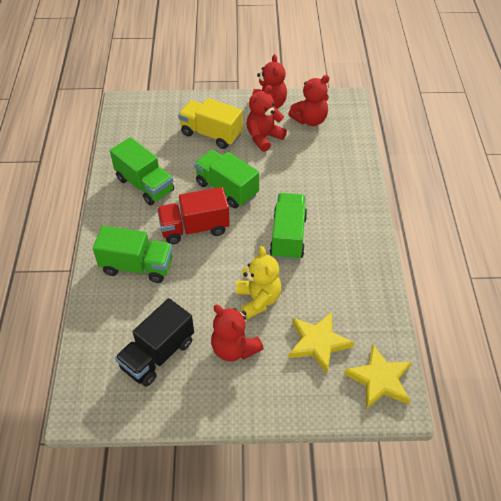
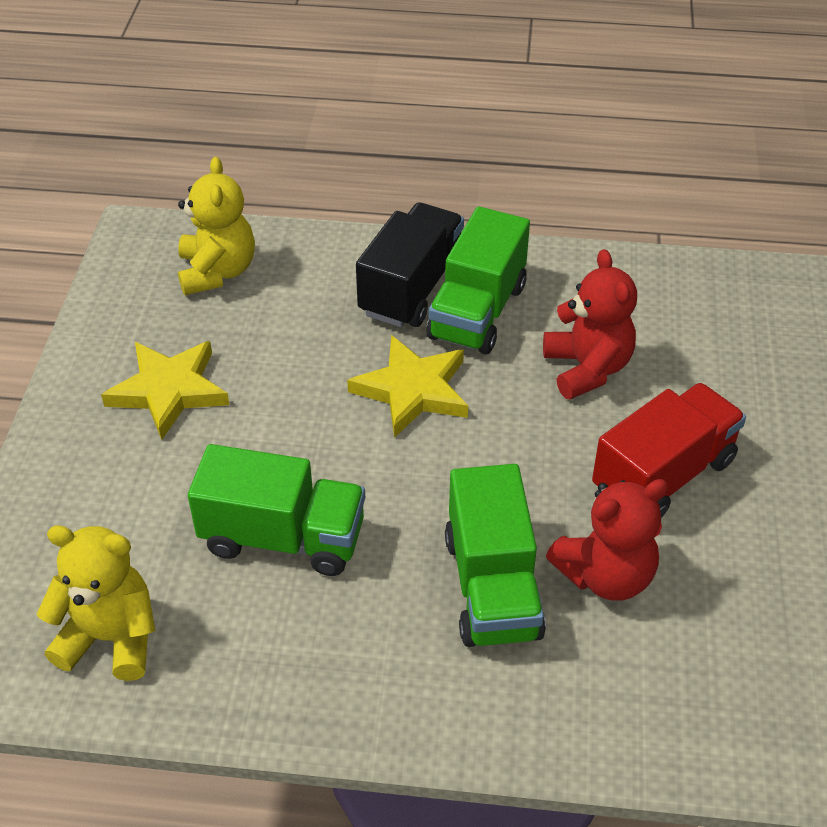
green truck: 4 -> 3
red teddy bear: 4 -> 2
yellow teddy bear: 1 -> 2
yellow truck: 1 -> 0

